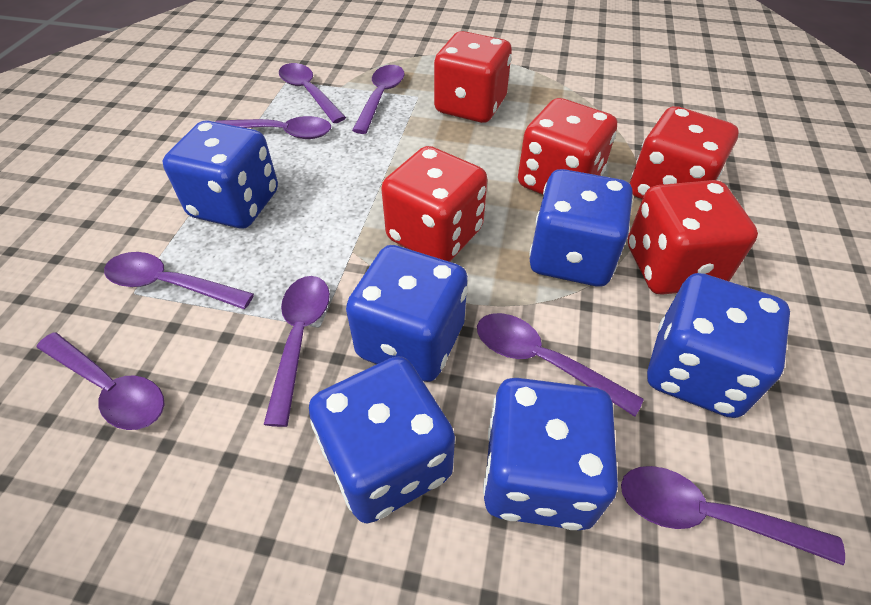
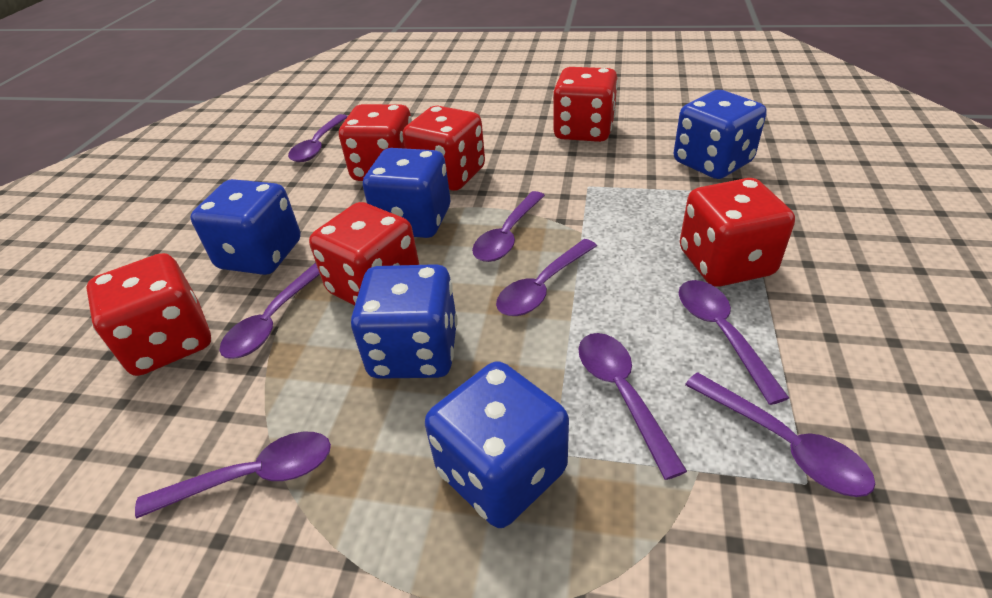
blue dice: 6 -> 5
red dice: 5 -> 6

